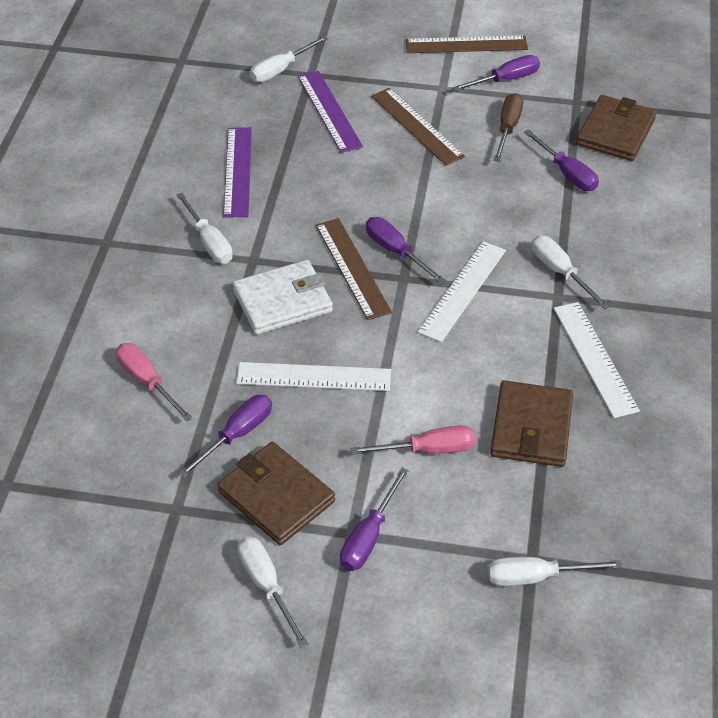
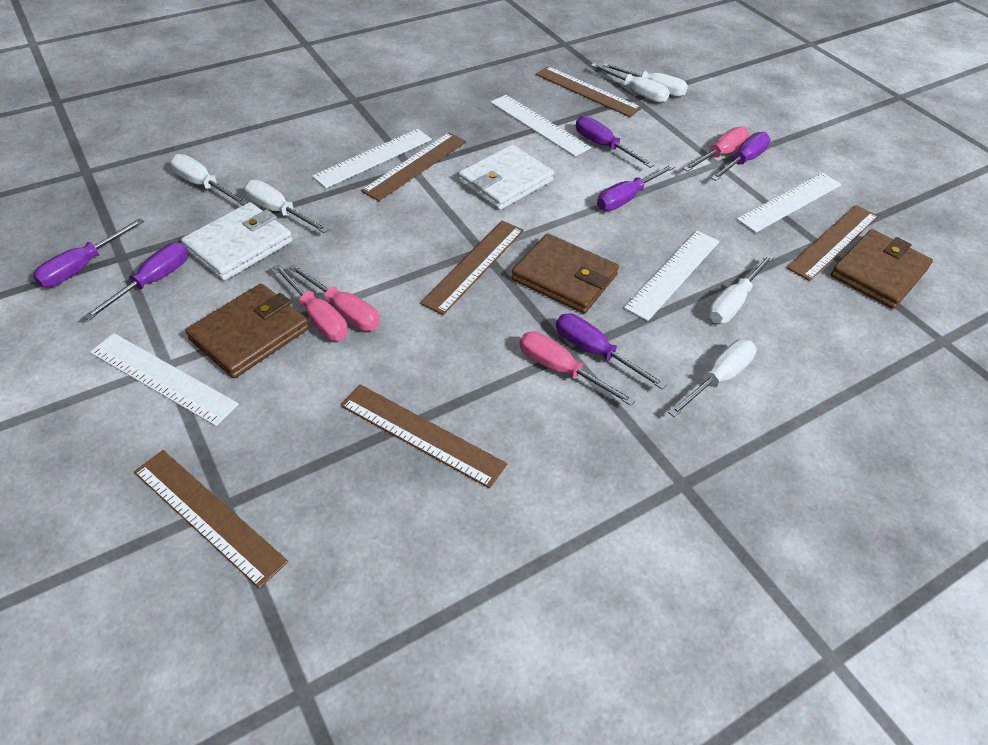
brown ruler: 3 -> 6
brown screwdriver: 1 -> 0
pink screwdriver: 2 -> 4
purple ruler: 2 -> 0
purple screwdriver: 5 -> 6
white ruler: 3 -> 5
white screwdriver: 5 -> 6
white wallet: 1 -> 2

